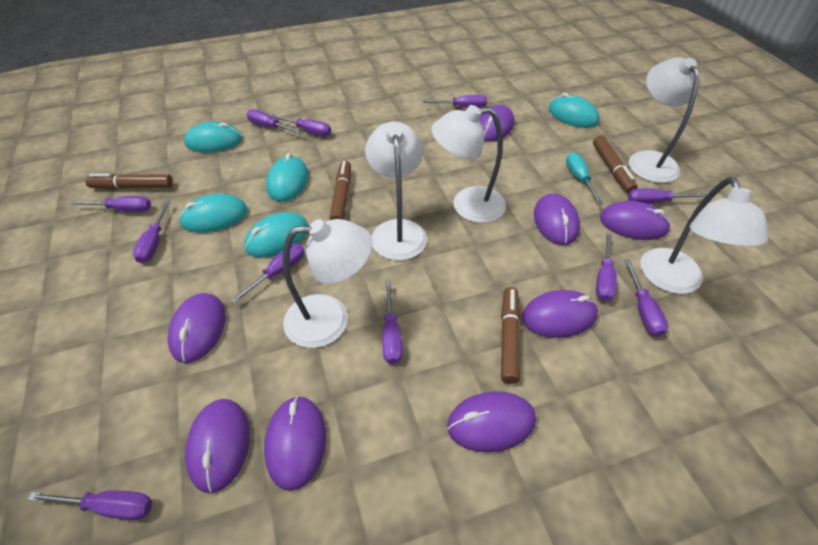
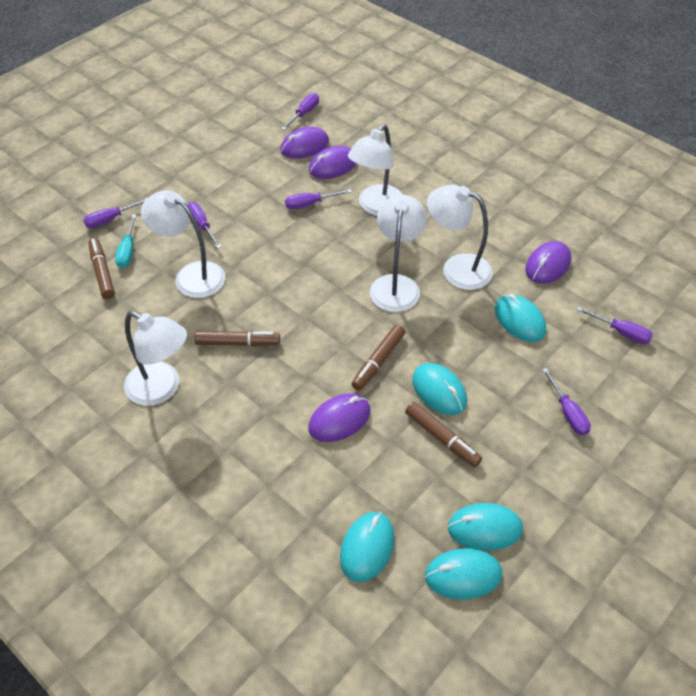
purple mouse: 8 -> 4
purple screwdriver: 11 -> 6

